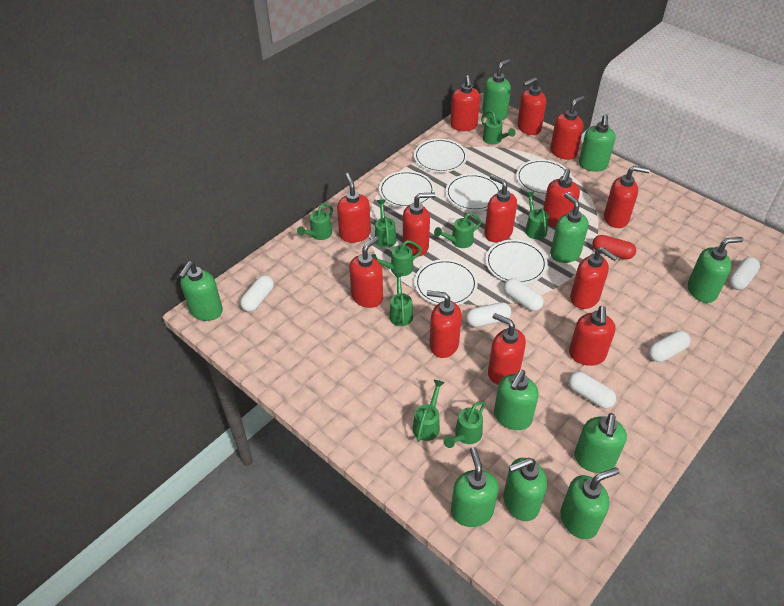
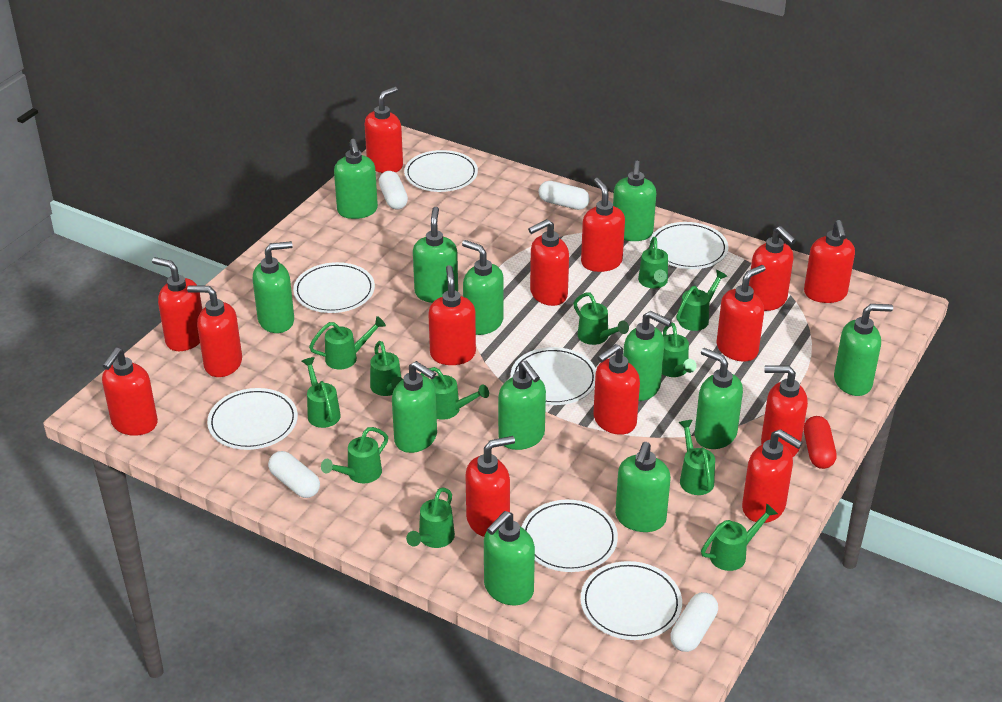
green soap dispenser: 10 -> 12
green watering can: 9 -> 12
red soap dispenser: 13 -> 14
white capsule: 6 -> 4
white plate: 6 -> 7

